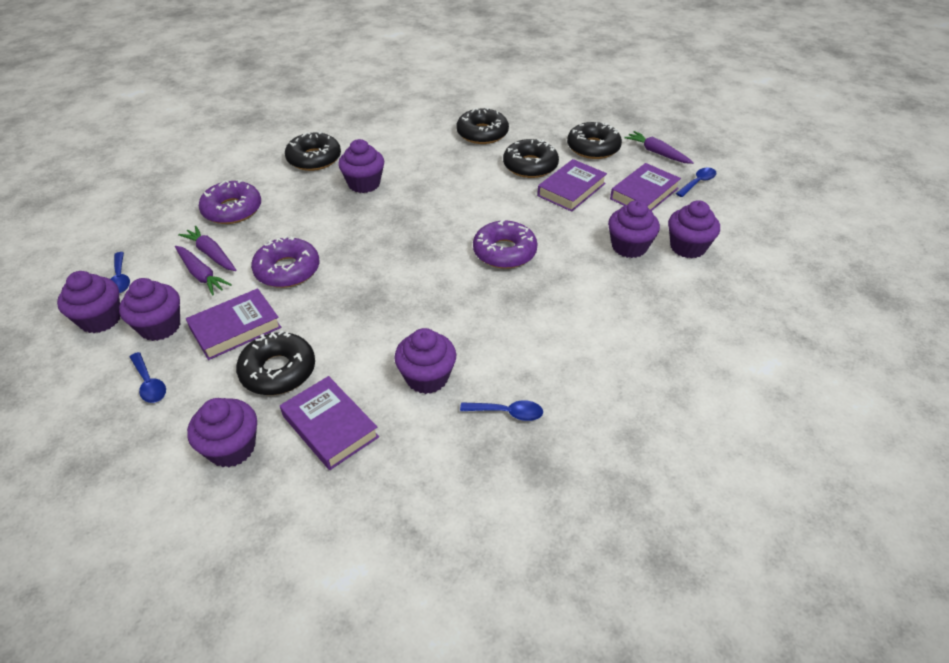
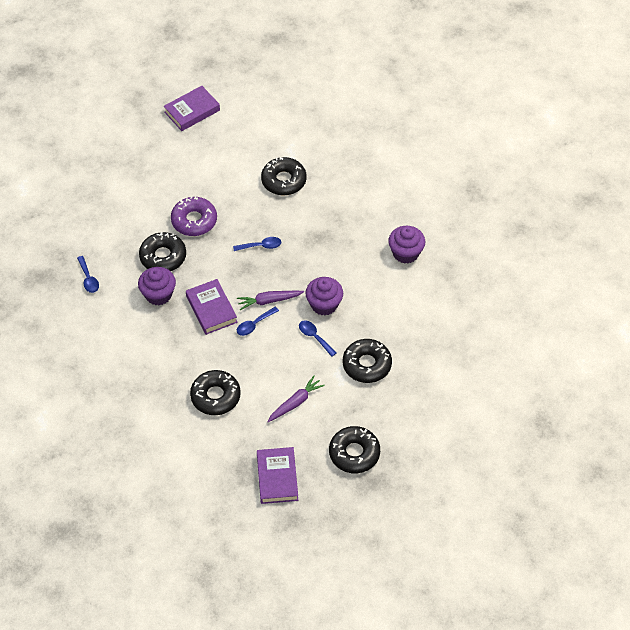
purple book: 4 -> 3
purple carrot: 3 -> 2
purple cupcake: 7 -> 3
purple donut: 3 -> 1

